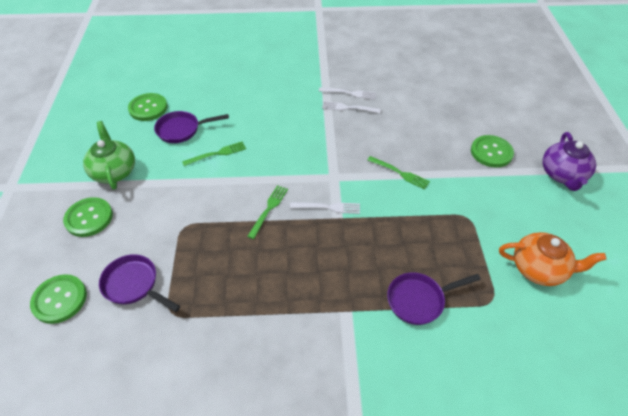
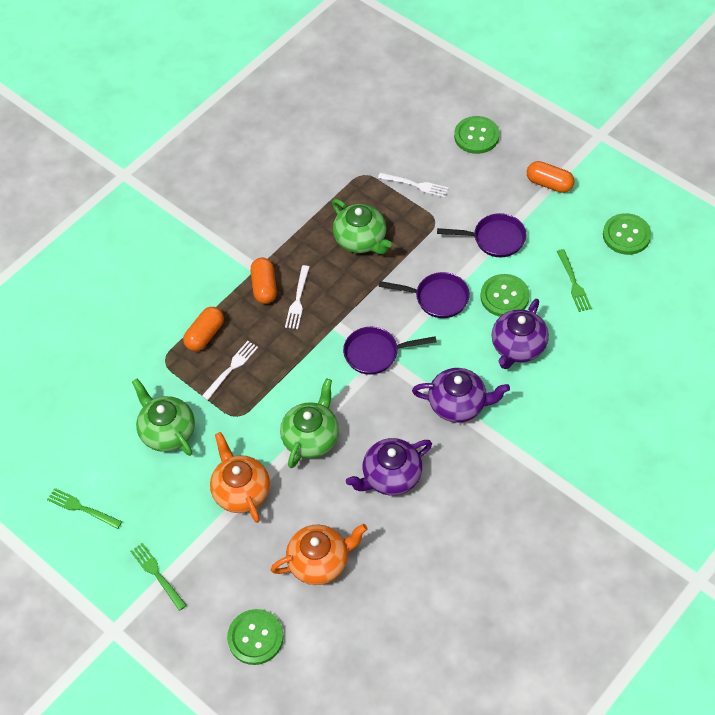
green teapot: 1 -> 3
orange capsule: 0 -> 3
orange teapot: 1 -> 2
purple teapot: 1 -> 3

